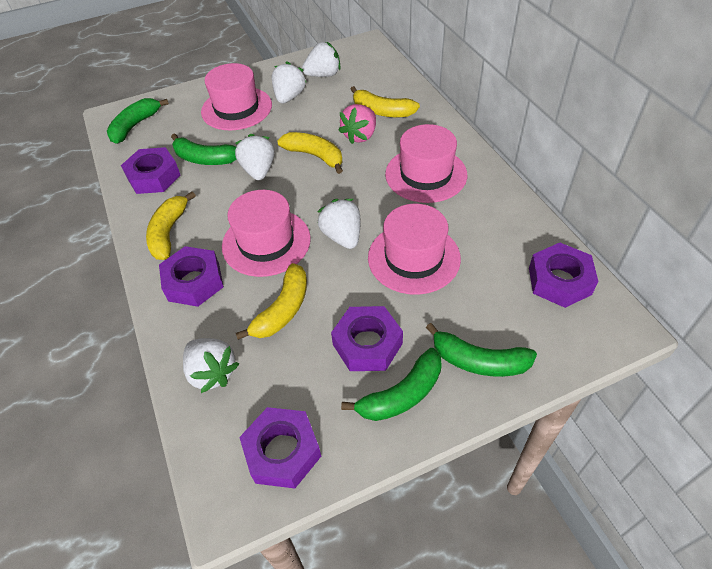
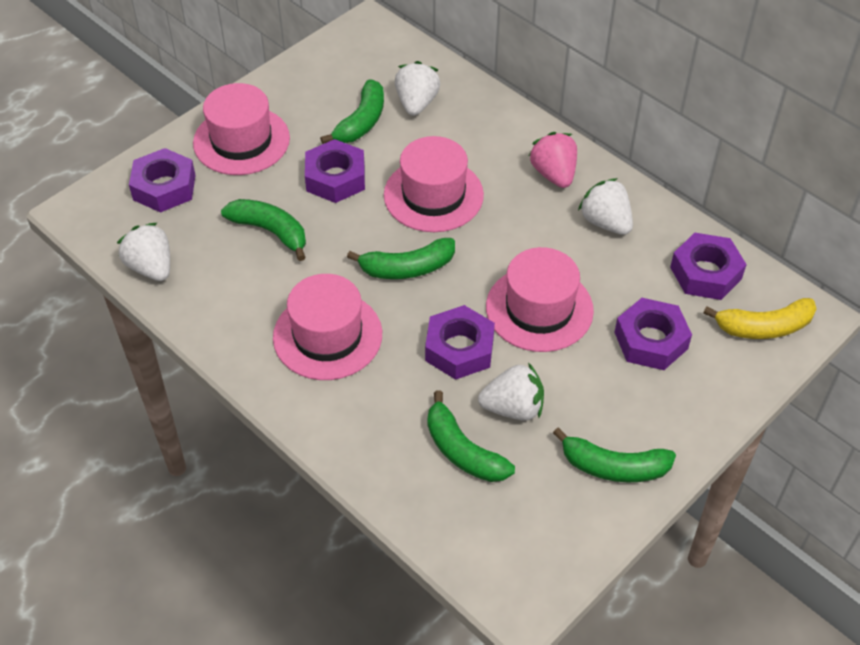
green banana: 4 -> 5
white strawberry: 5 -> 4
yellow banana: 4 -> 1

